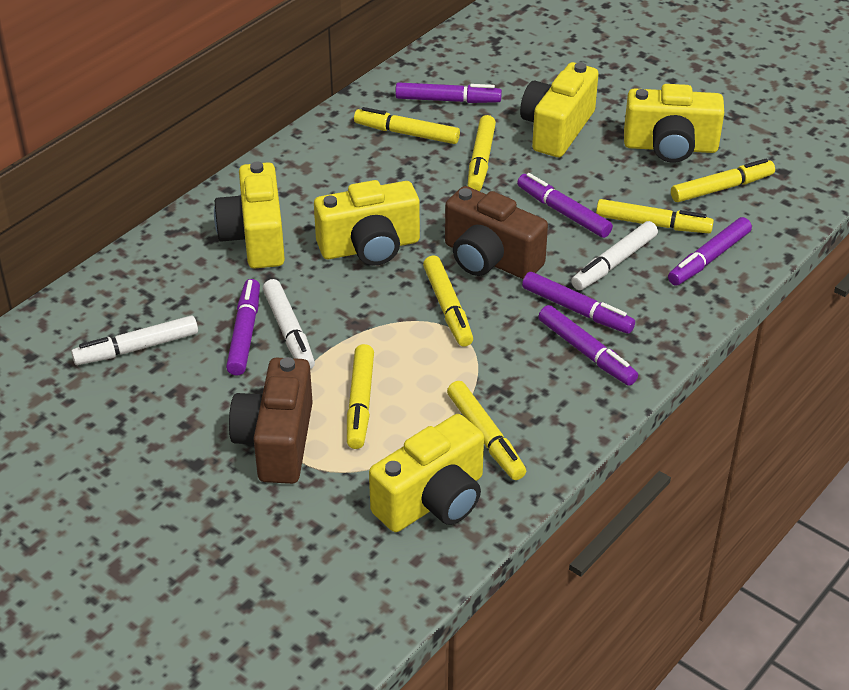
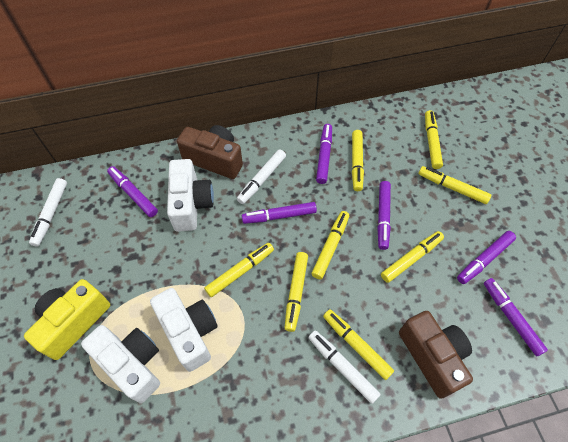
white camera: 0 -> 3
yellow camera: 5 -> 1
yellow marker: 7 -> 8

